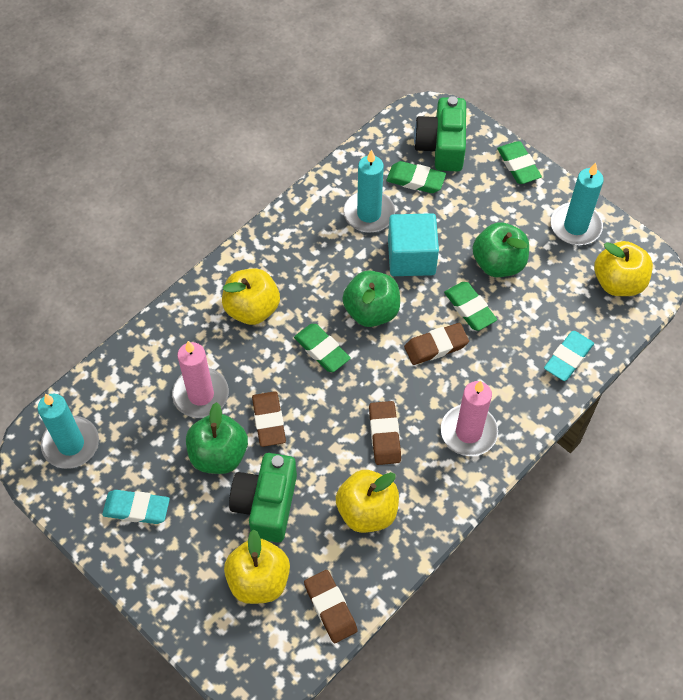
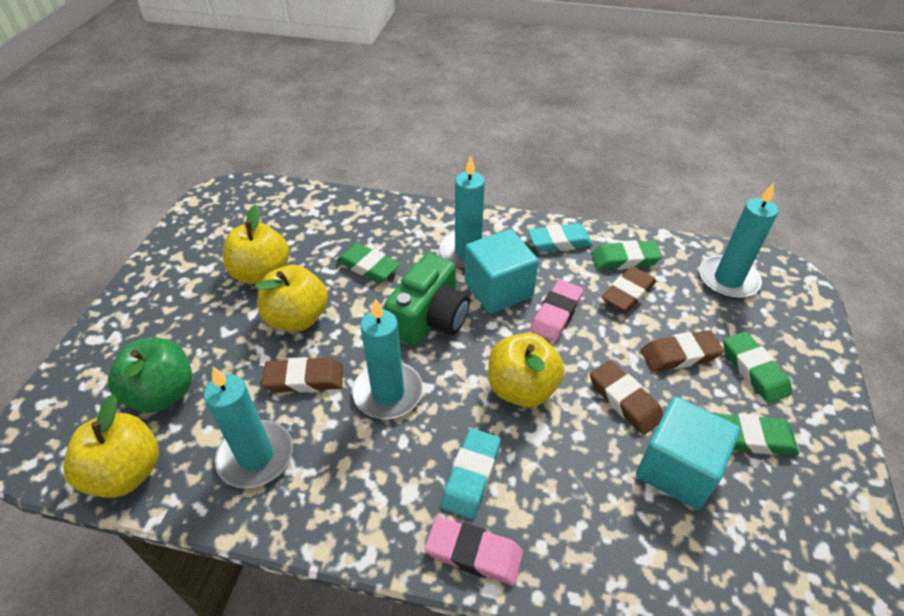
green apple: 3 -> 1
green camera: 2 -> 1
pink candle: 2 -> 0
pink eraser: 0 -> 2
turquoise candle: 3 -> 4
turquoise cube: 1 -> 2

